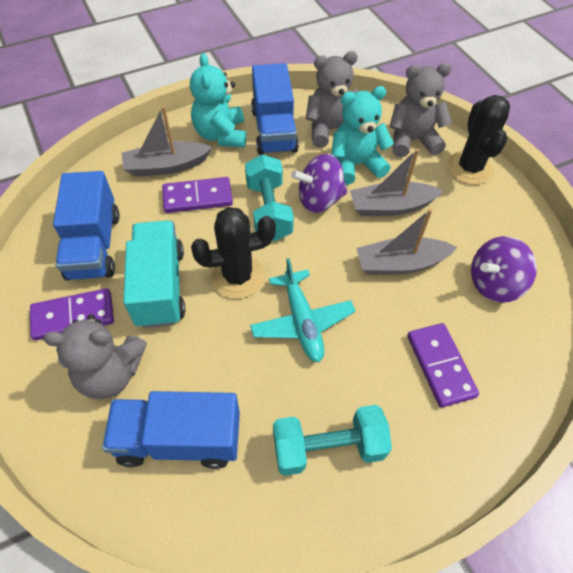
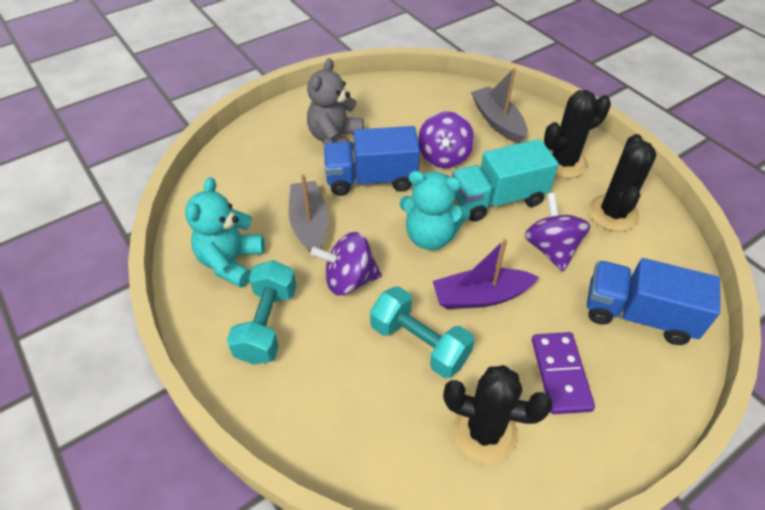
black cactus: 2 -> 3
blue truck: 3 -> 2
grey boat: 3 -> 2
grey teddy bear: 3 -> 1
purple boat: 0 -> 1
purple domino: 3 -> 1
purple spinning top: 2 -> 3
turquoise plane: 1 -> 0

